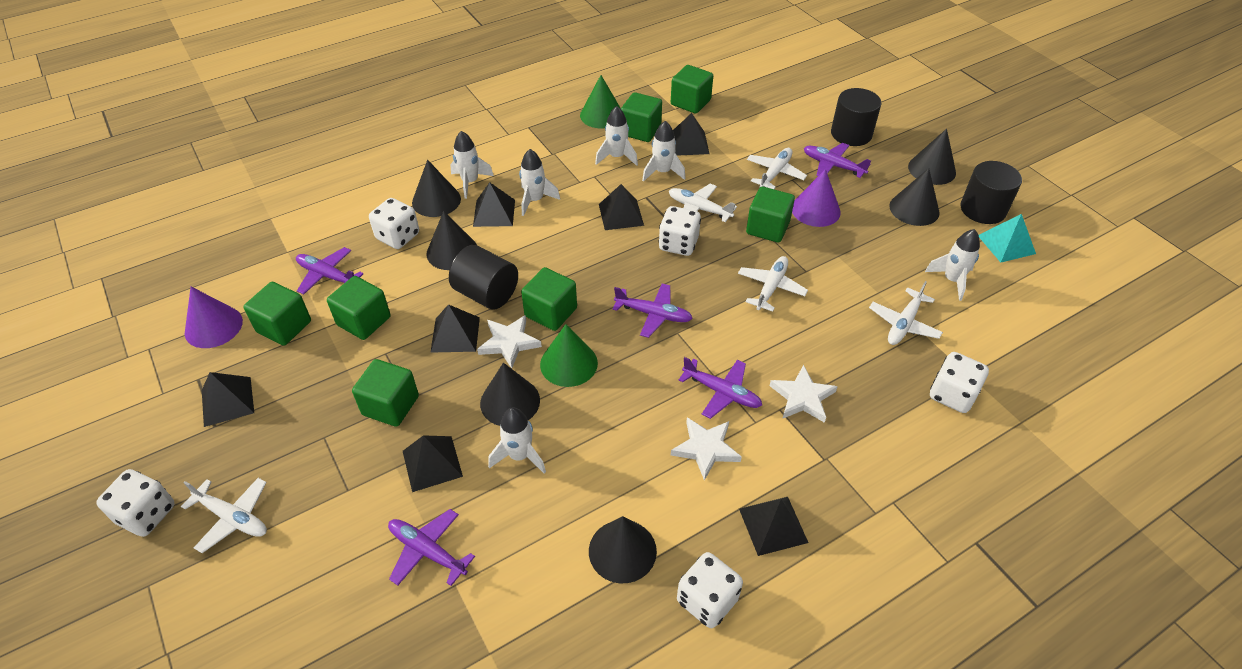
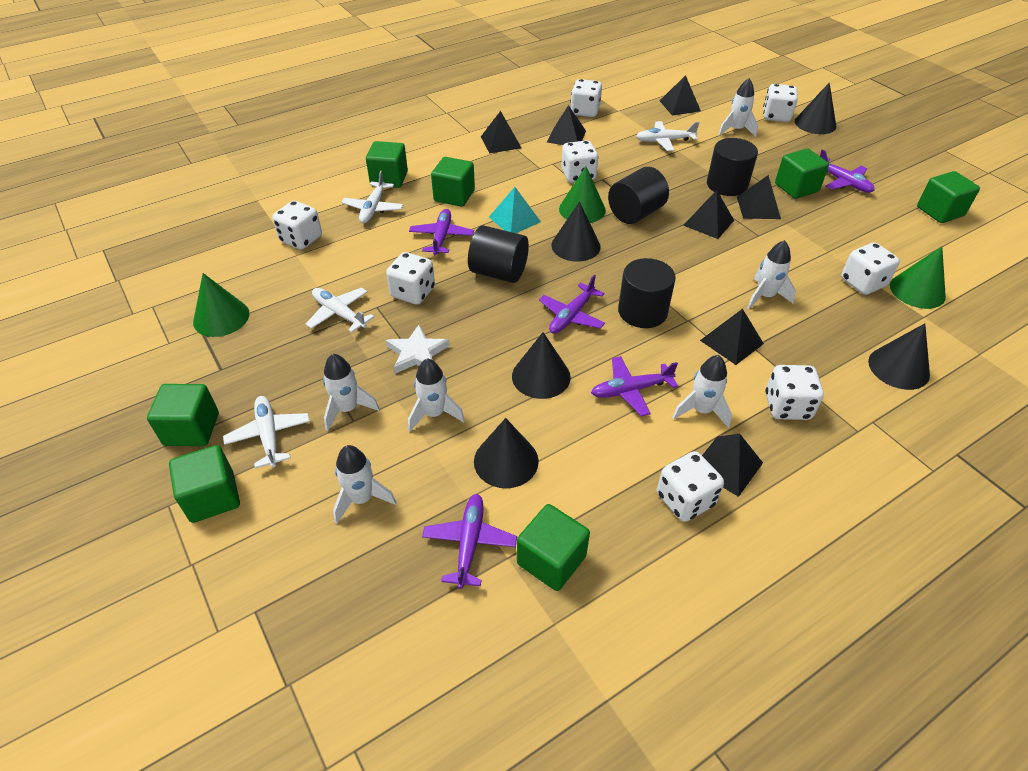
black cone: 6 -> 5
black cylinder: 3 -> 4
green cone: 2 -> 3
purple cone: 2 -> 0
white dice: 5 -> 8
white plane: 5 -> 4
white star: 3 -> 1

